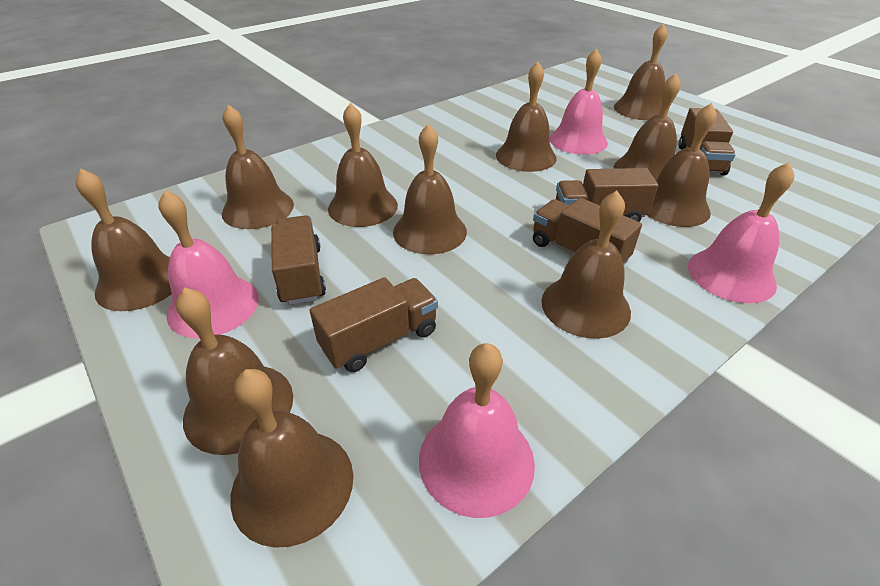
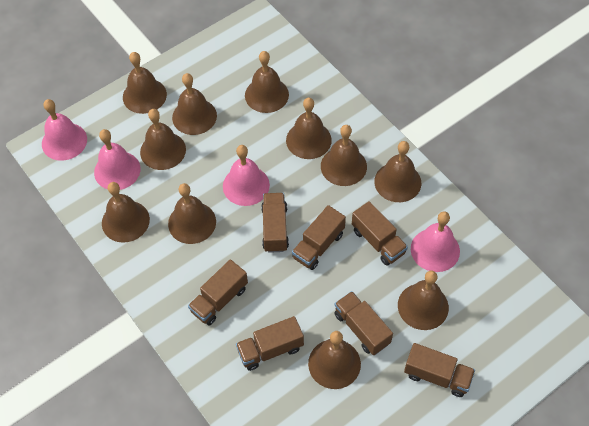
brown truck: 5 -> 7

